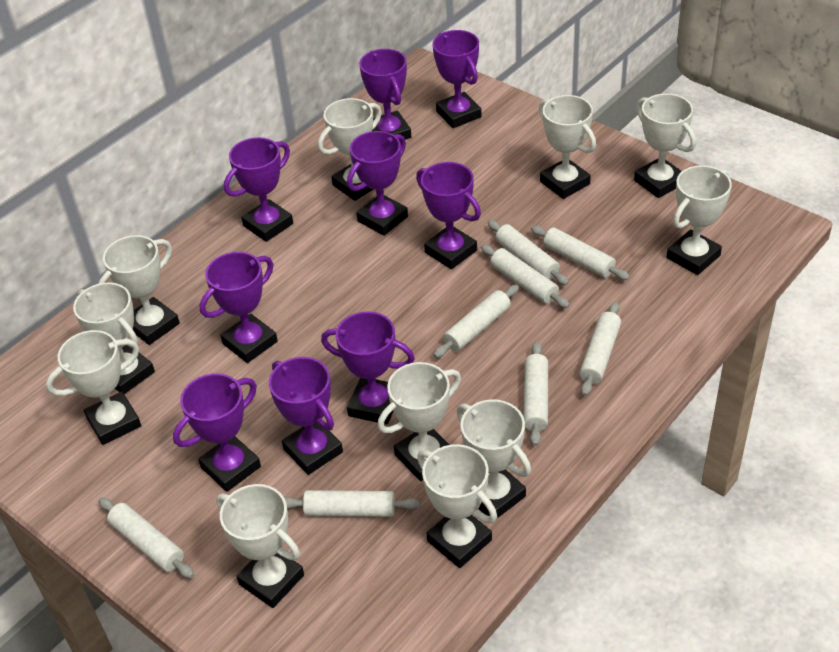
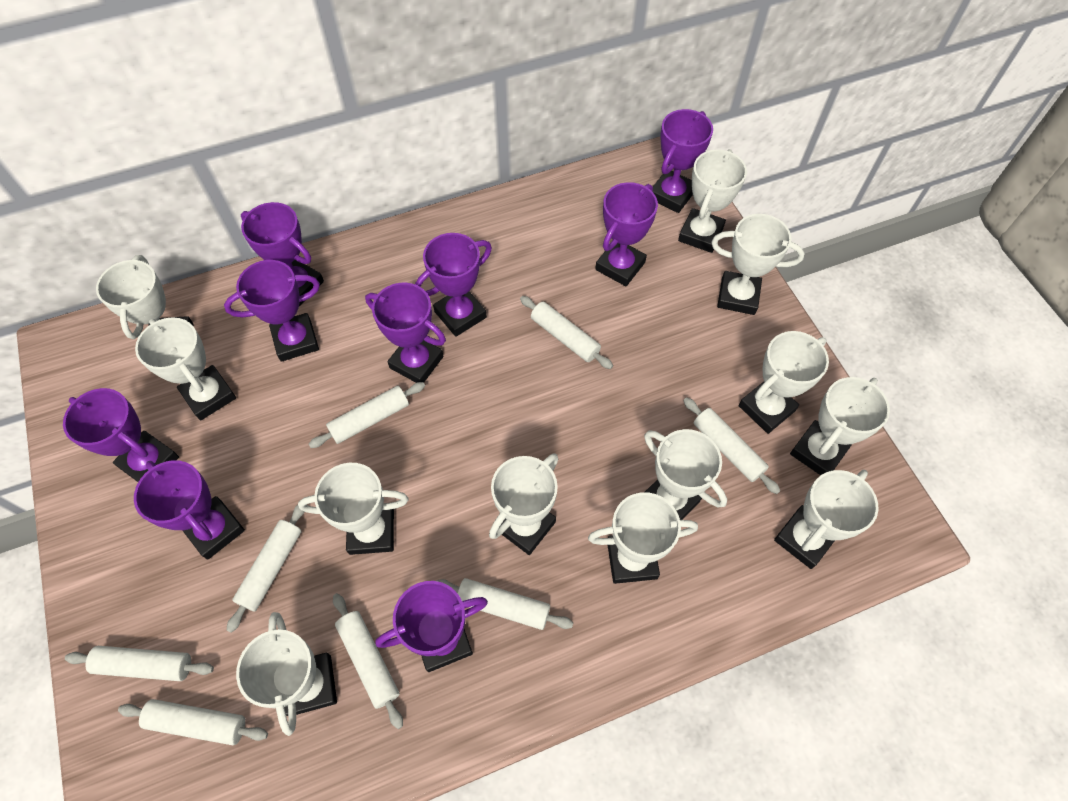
white trophy: 11 -> 12

